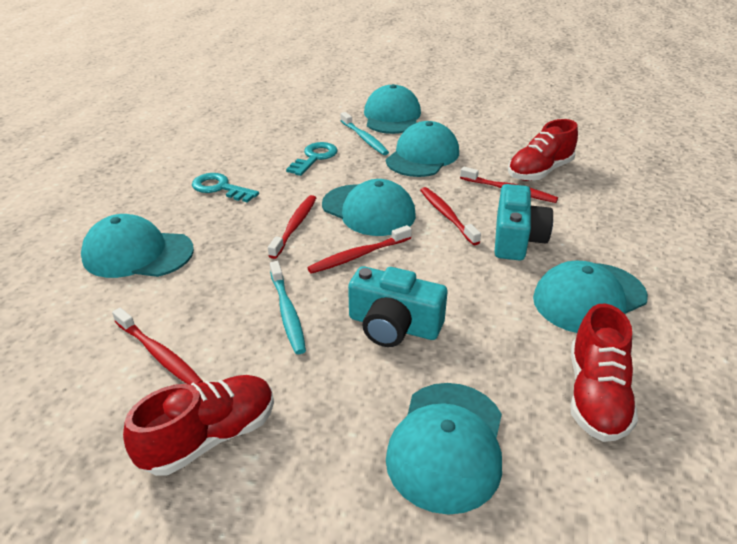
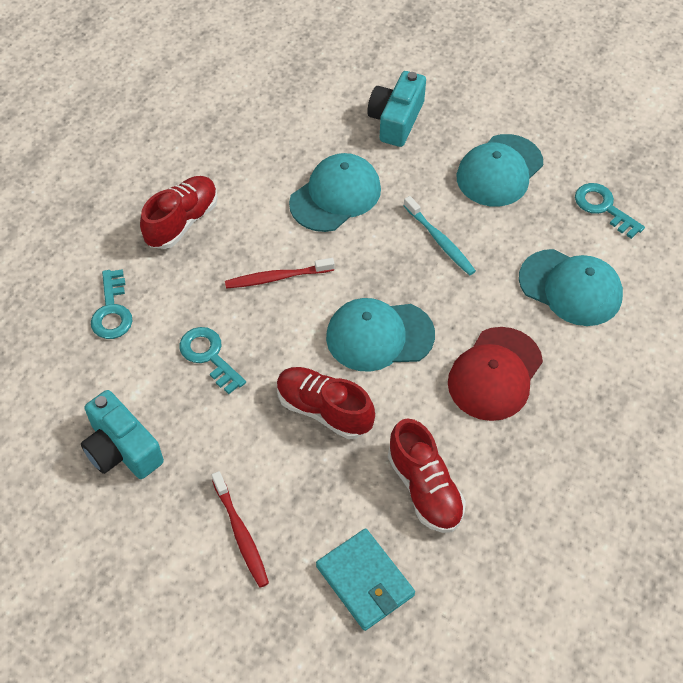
red cap: 0 -> 1
red toothbrush: 5 -> 2
turquoise cap: 6 -> 4
turquoise key: 2 -> 3
turquoise toothbrush: 2 -> 1
turquoise wallet: 0 -> 1

